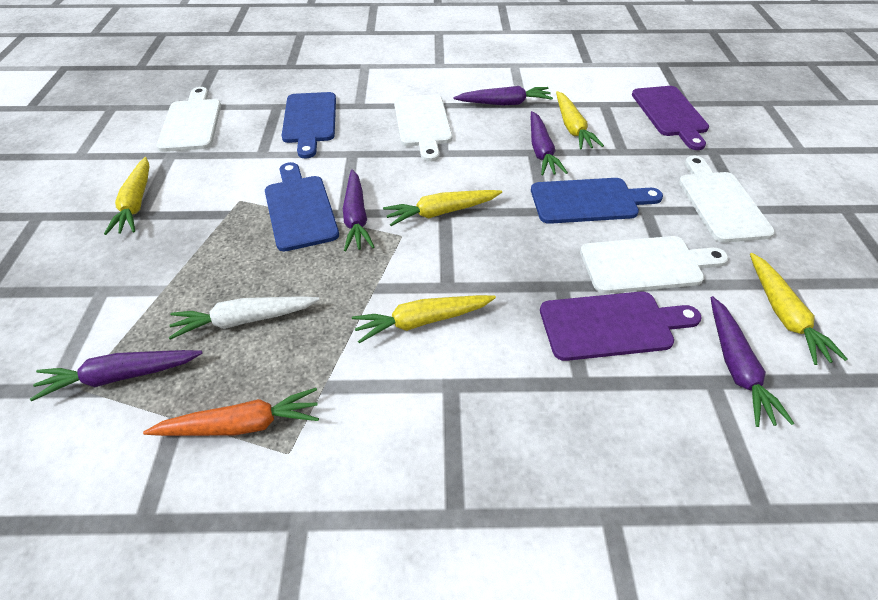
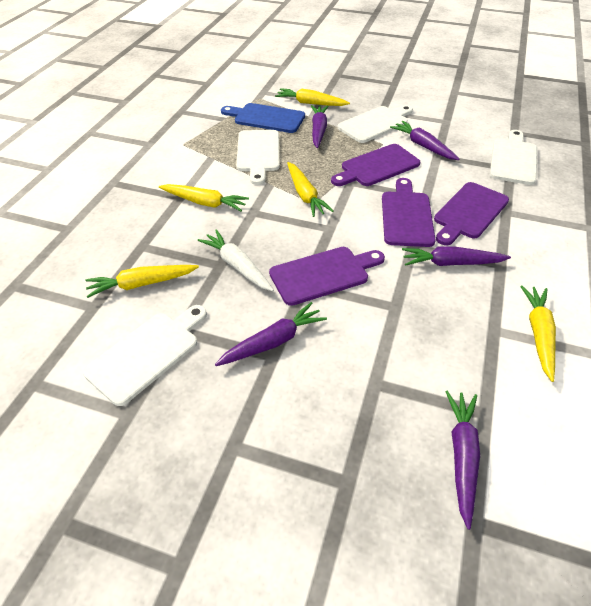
blue cutting board: 3 -> 1
orange carrot: 1 -> 0
purple cutting board: 2 -> 4

